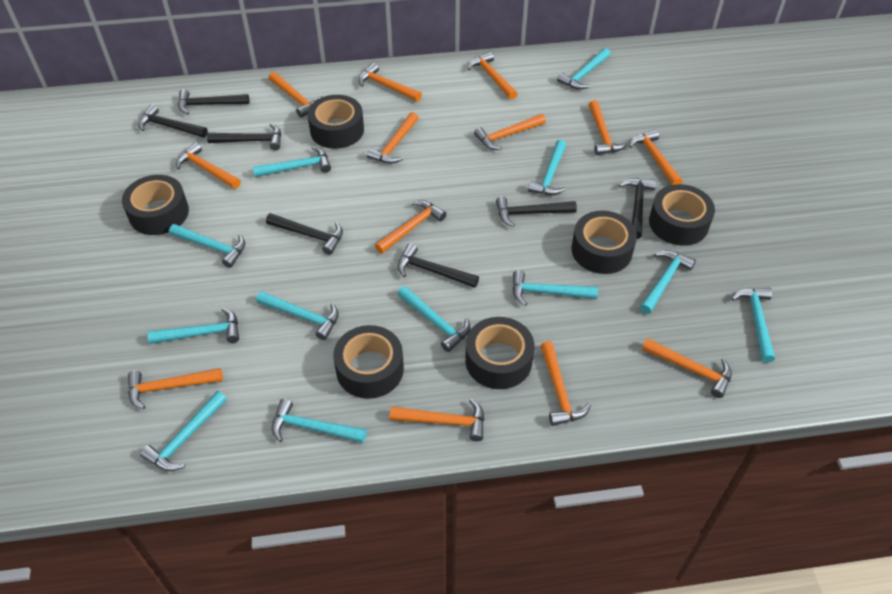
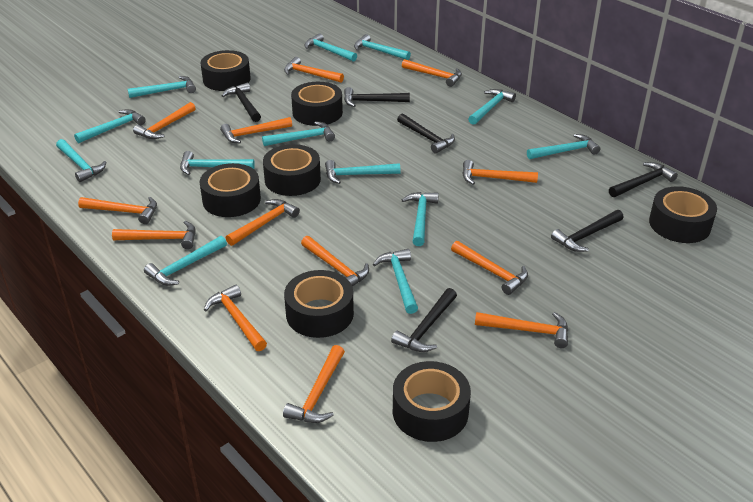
black hammer: 7 -> 6
black tape: 6 -> 7
turquoise hammer: 12 -> 13

